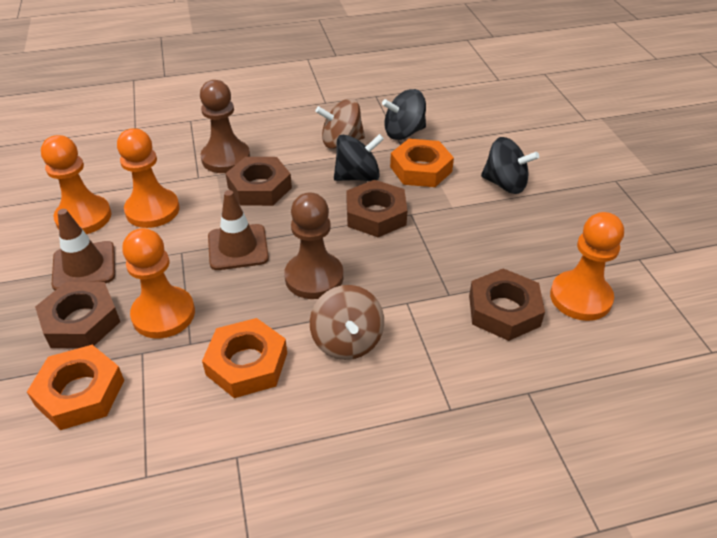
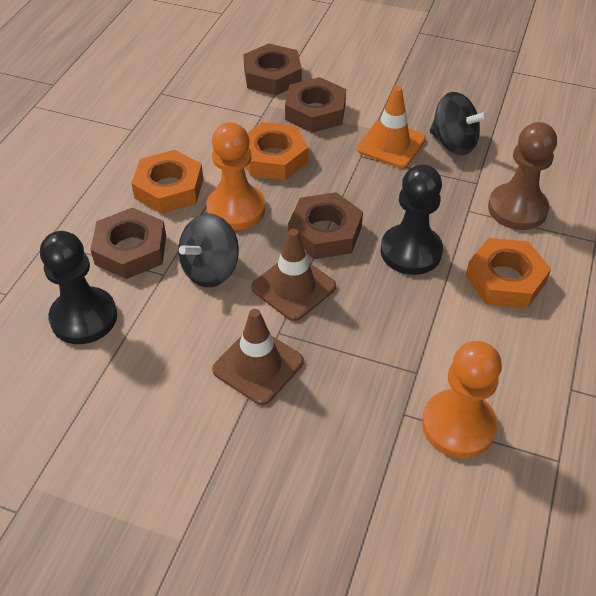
black pawn: 0 -> 2
black spinning top: 3 -> 2
brown pawn: 2 -> 1
brown spinning top: 2 -> 0
orange pawn: 4 -> 2
orange traffic cone: 0 -> 1

